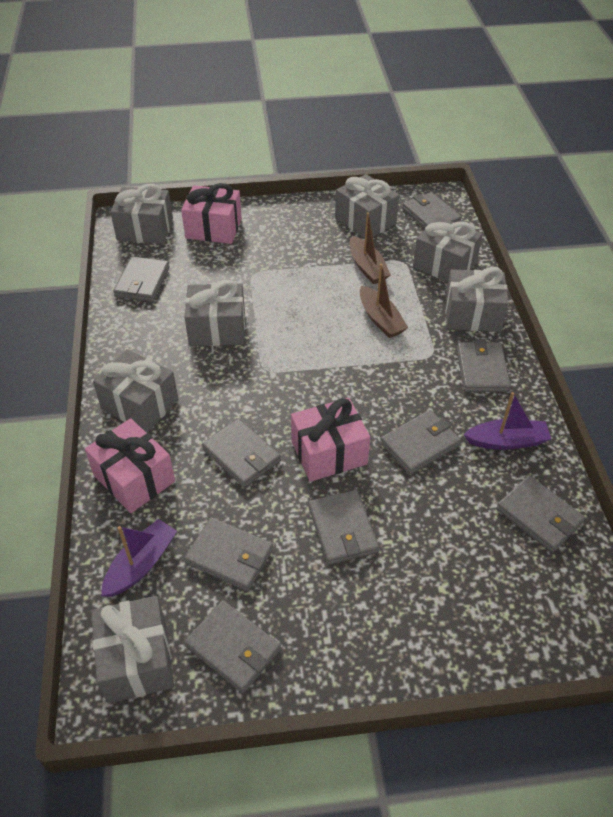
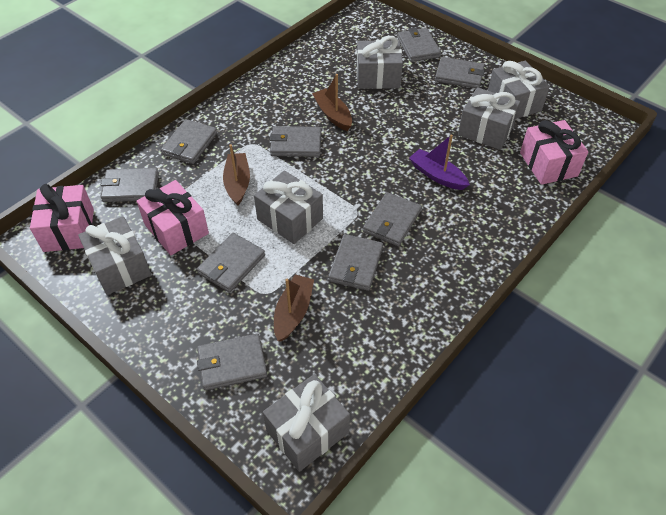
brown boat: 2 -> 3
grey gift: 7 -> 6
purple boat: 2 -> 1

